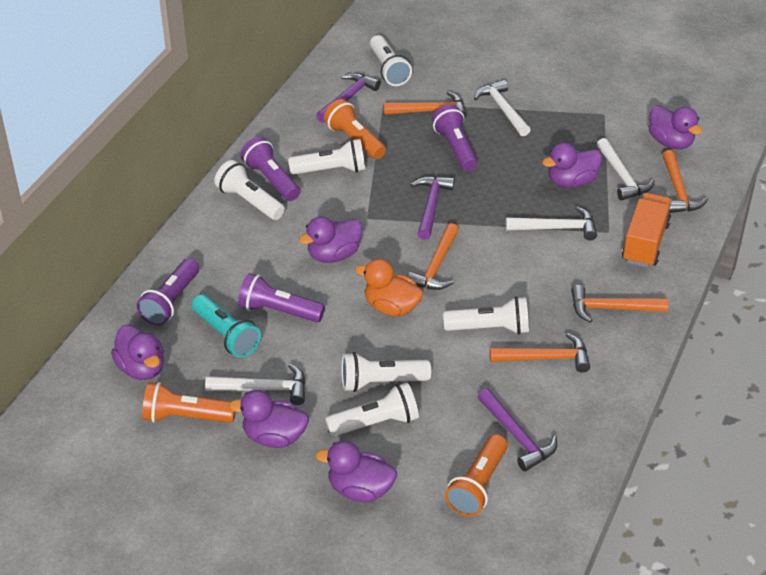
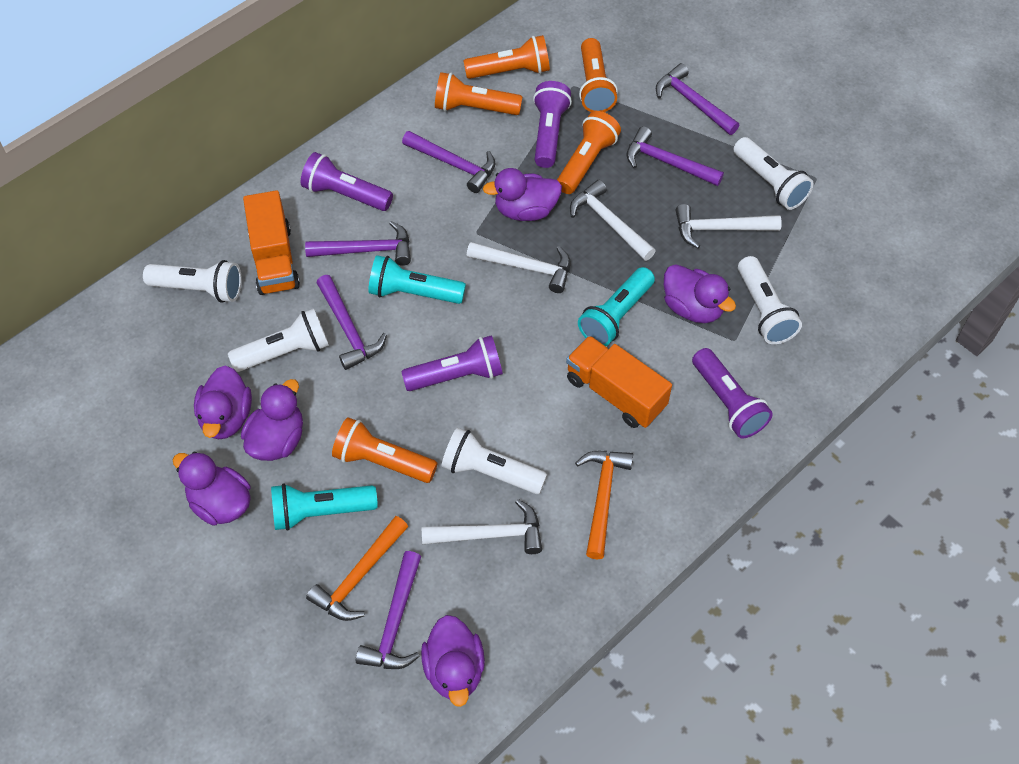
orange duck: 1 -> 0
orange flashlight: 3 -> 5
orange hammer: 5 -> 2
orange truck: 1 -> 2
purple hammer: 3 -> 6
turquoise flashlight: 1 -> 3
white flashlight: 6 -> 5

